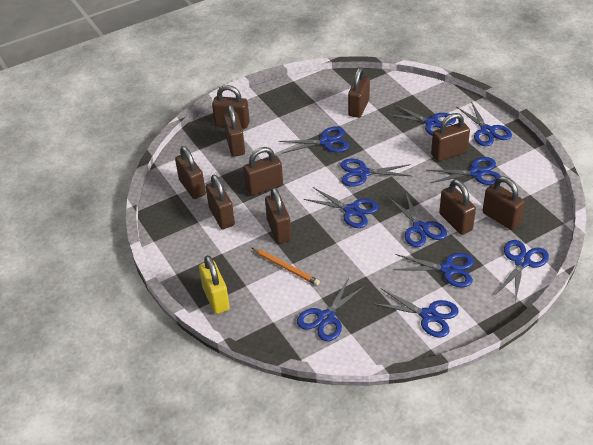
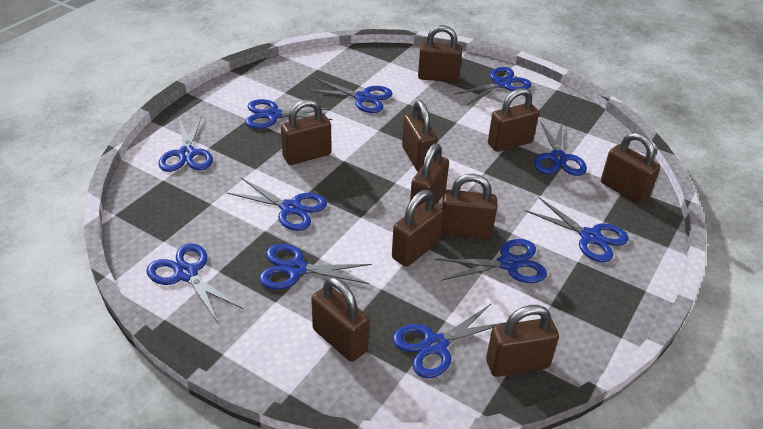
orange pencil: 1 -> 0
yellow padlock: 1 -> 0

